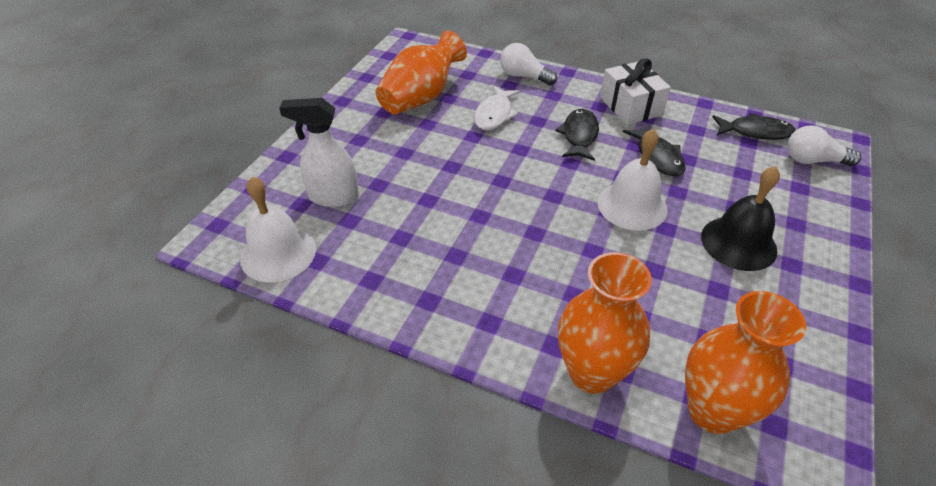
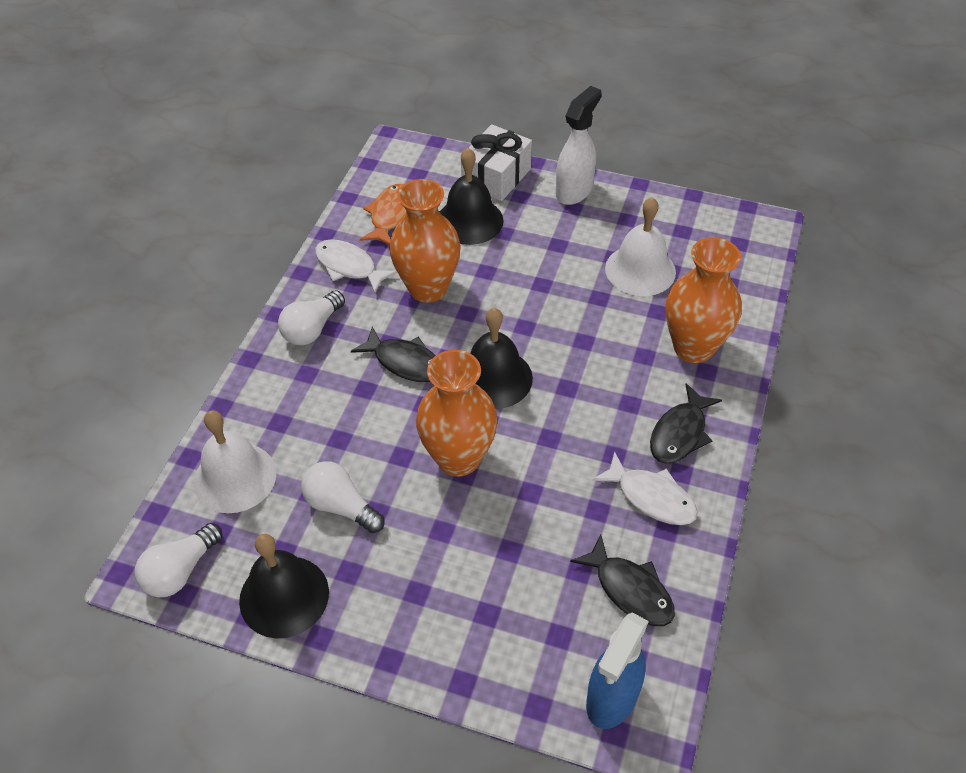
black bell: 1 -> 3
blue spray bottle: 0 -> 1
orange fish: 0 -> 1
white fish: 1 -> 2
white light bulb: 2 -> 3

